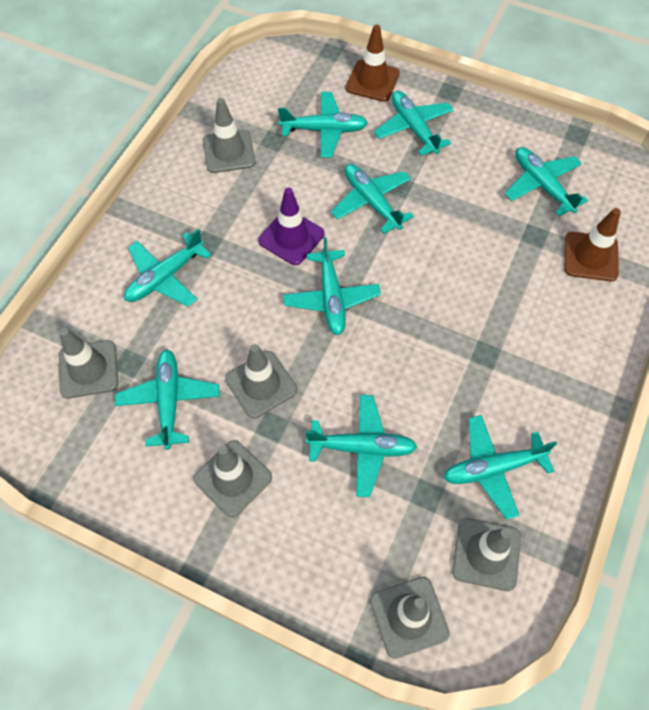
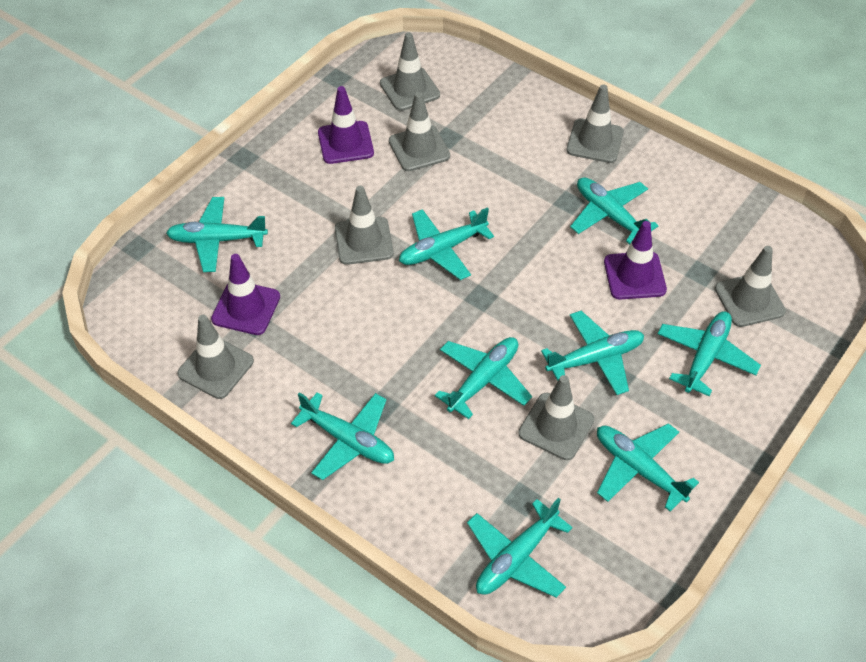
brown traffic cone: 2 -> 0
grey traffic cone: 6 -> 7
purple traffic cone: 1 -> 3

